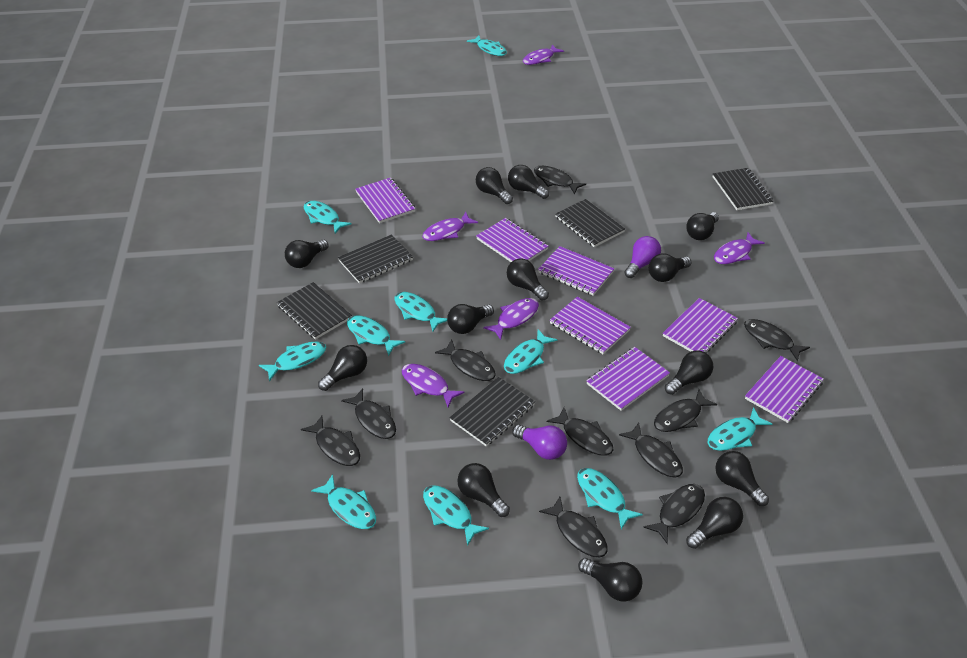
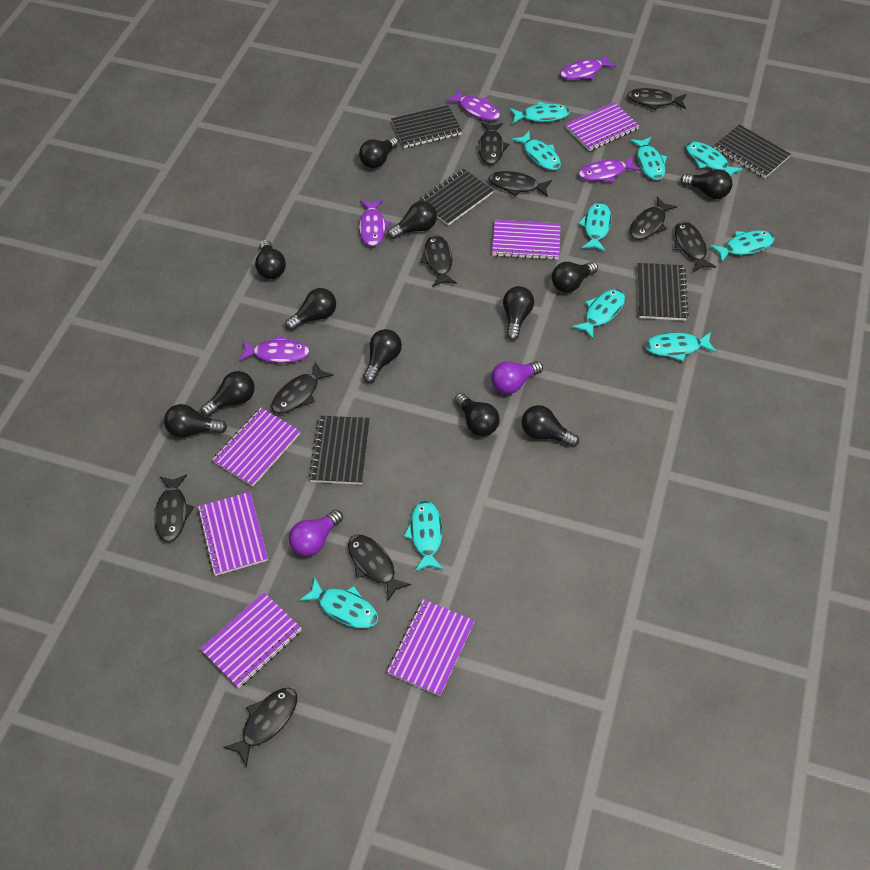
black light bulb: 13 -> 12
purple notebook: 7 -> 6

